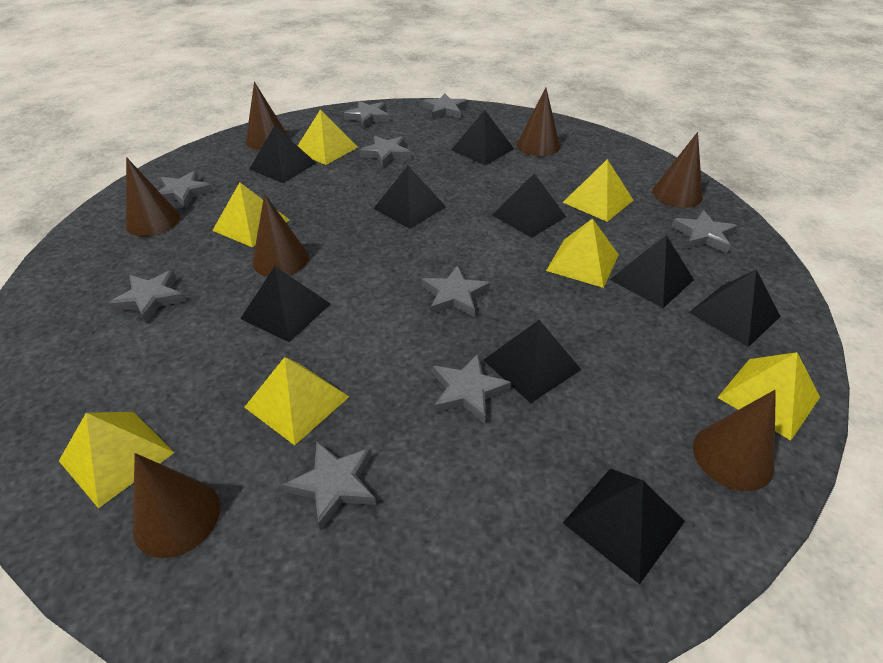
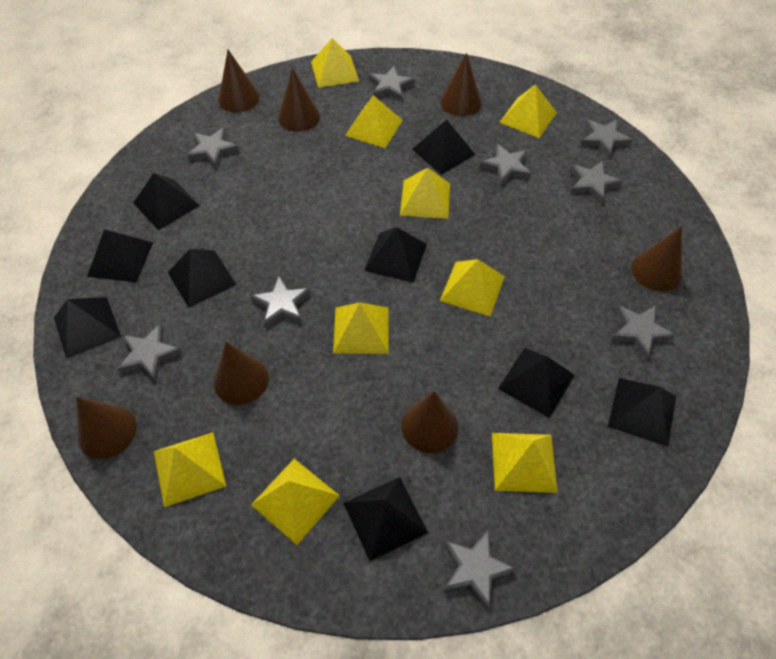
yellow pyramid: 7 -> 9

